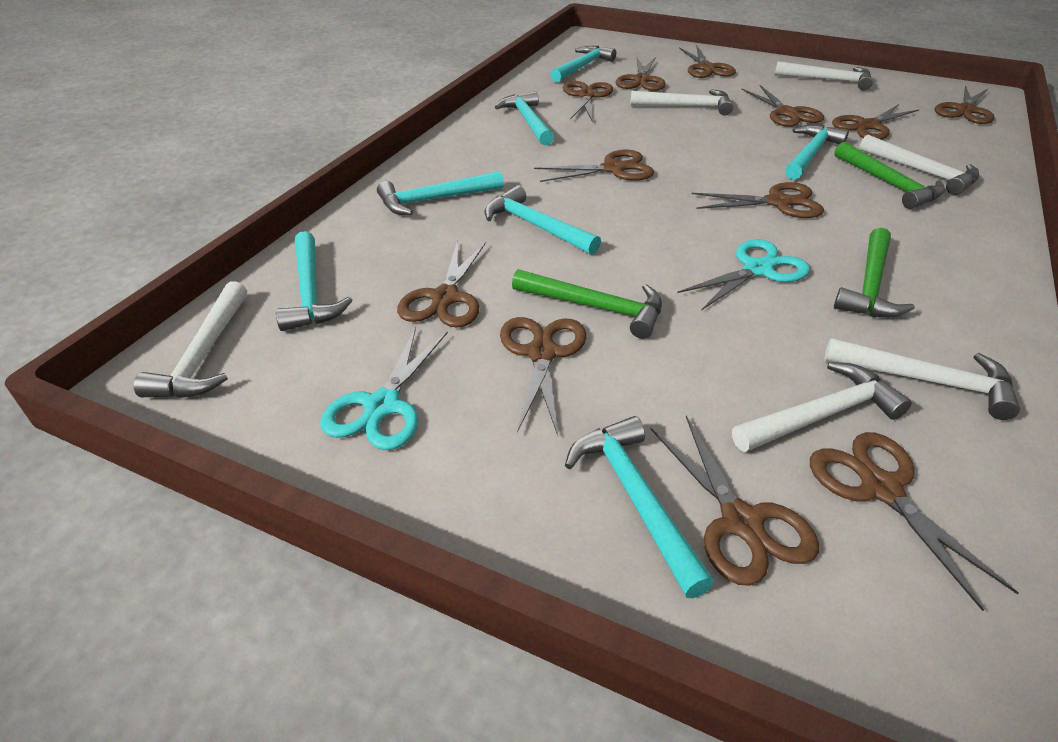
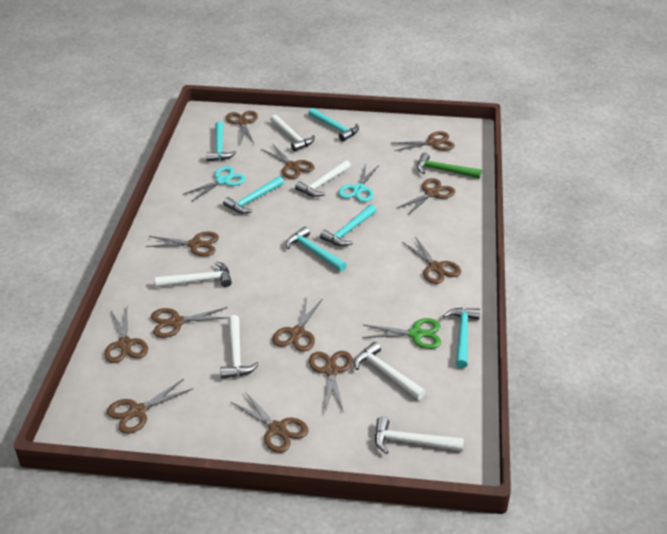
green hammer: 3 -> 1
green scissors: 0 -> 1
turquoise hammer: 7 -> 6

